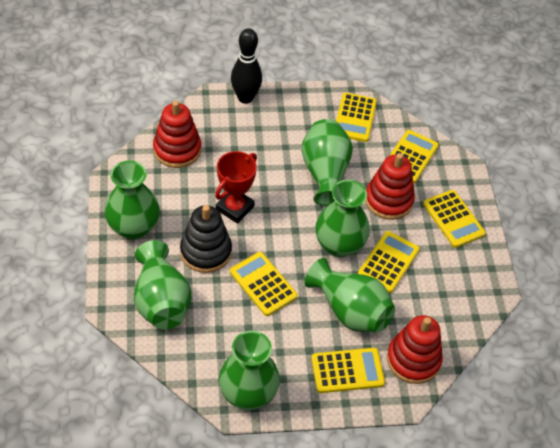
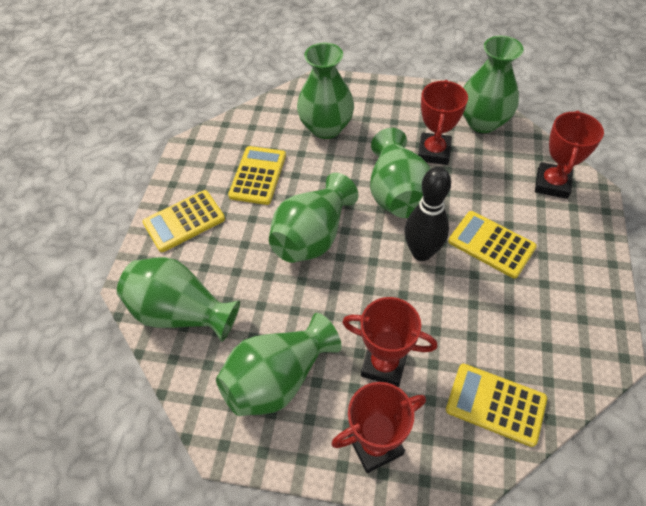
black stacking toy: 1 -> 0
red stacking toy: 3 -> 0
red trophy: 1 -> 4
yellow calculator: 6 -> 4

